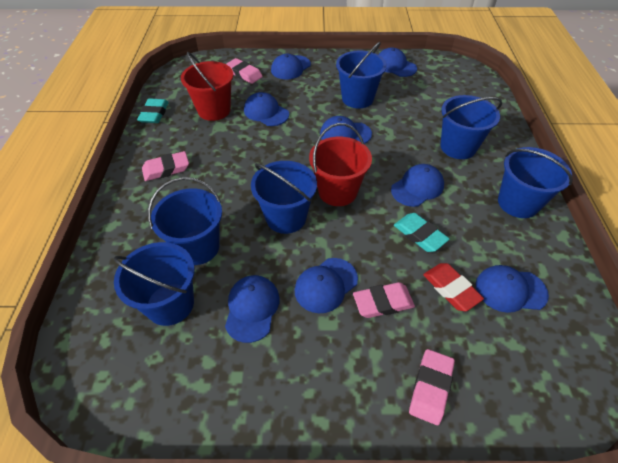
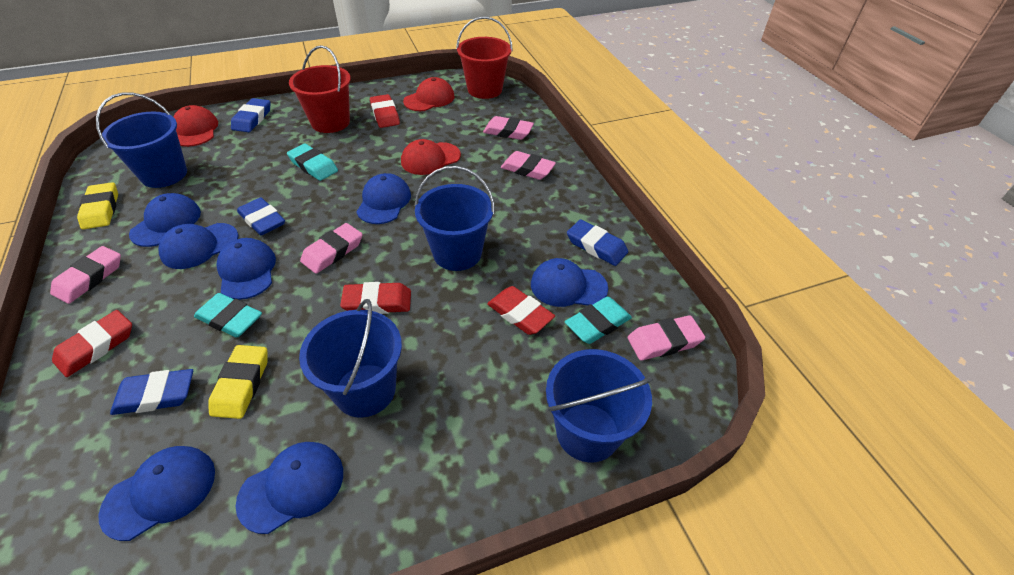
blue bucket: 6 -> 4
blue cap: 8 -> 7
blue eraser: 0 -> 4
pink eraser: 4 -> 5
red cap: 0 -> 3
red eraser: 1 -> 4
turquoise eraser: 2 -> 3
yellow eraser: 0 -> 2

